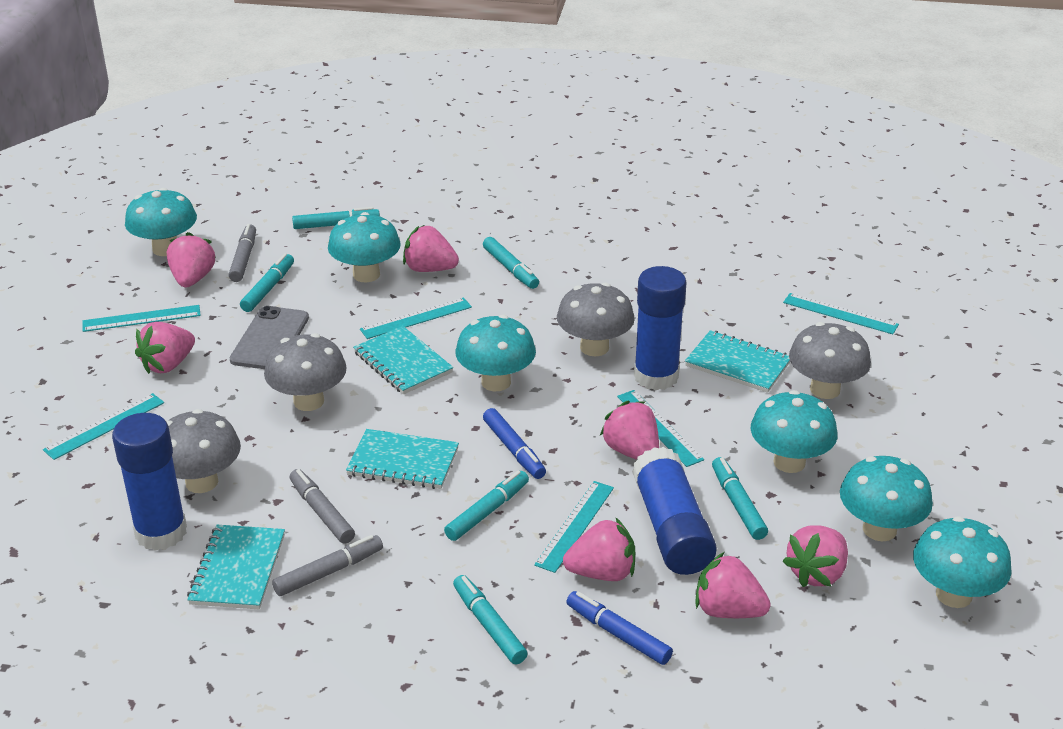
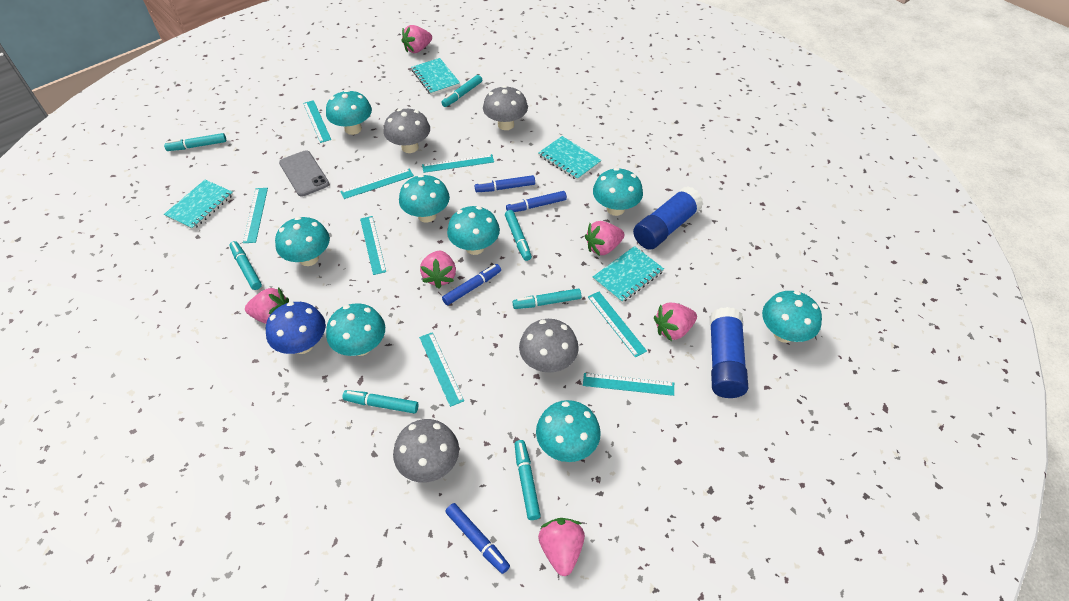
blue glue stick: 3 -> 2
blue marker: 2 -> 4
blue mushroom: 0 -> 1
grey marker: 3 -> 0
pink strawberry: 7 -> 6
turquoise marker: 6 -> 7
turquoise mushroom: 6 -> 8
turquoise ruler: 6 -> 8

